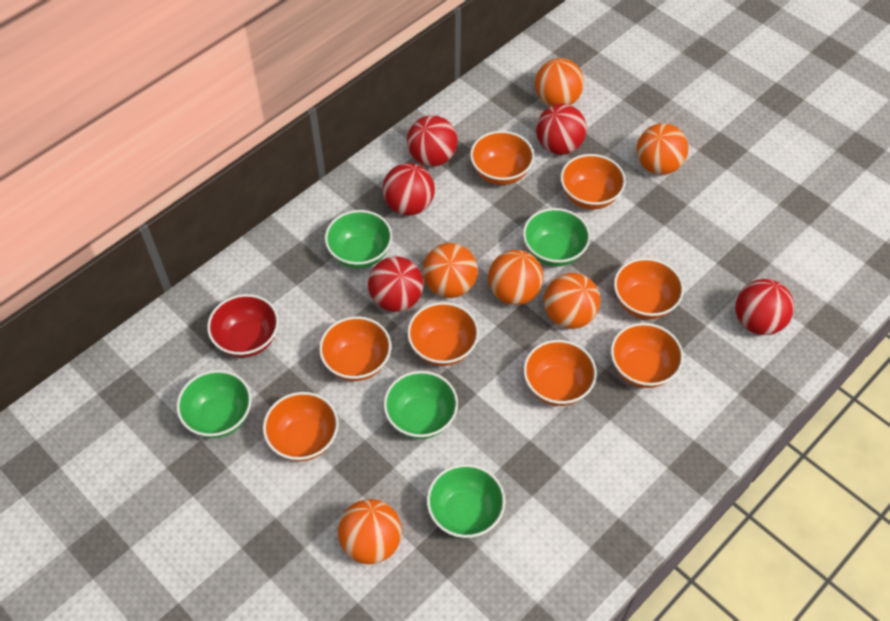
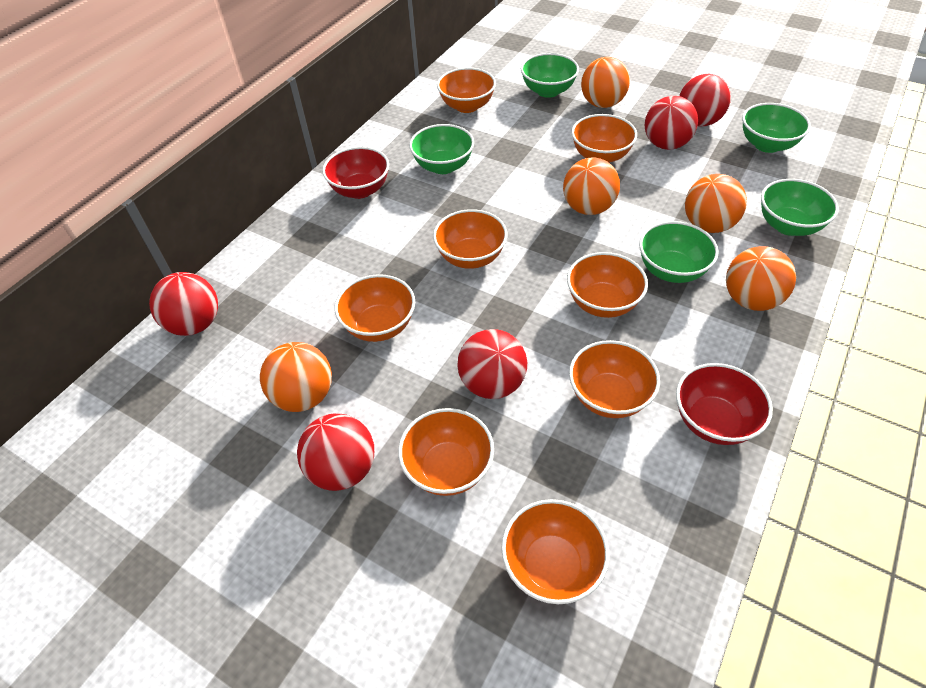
orange ball: 6 -> 5
red bowl: 1 -> 2

